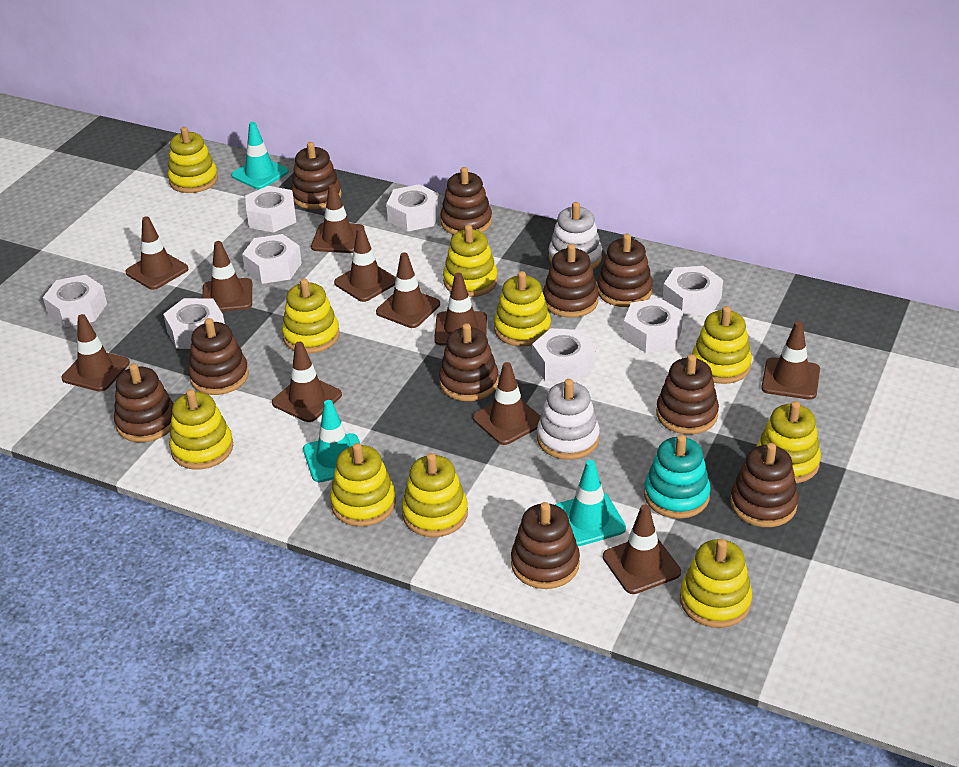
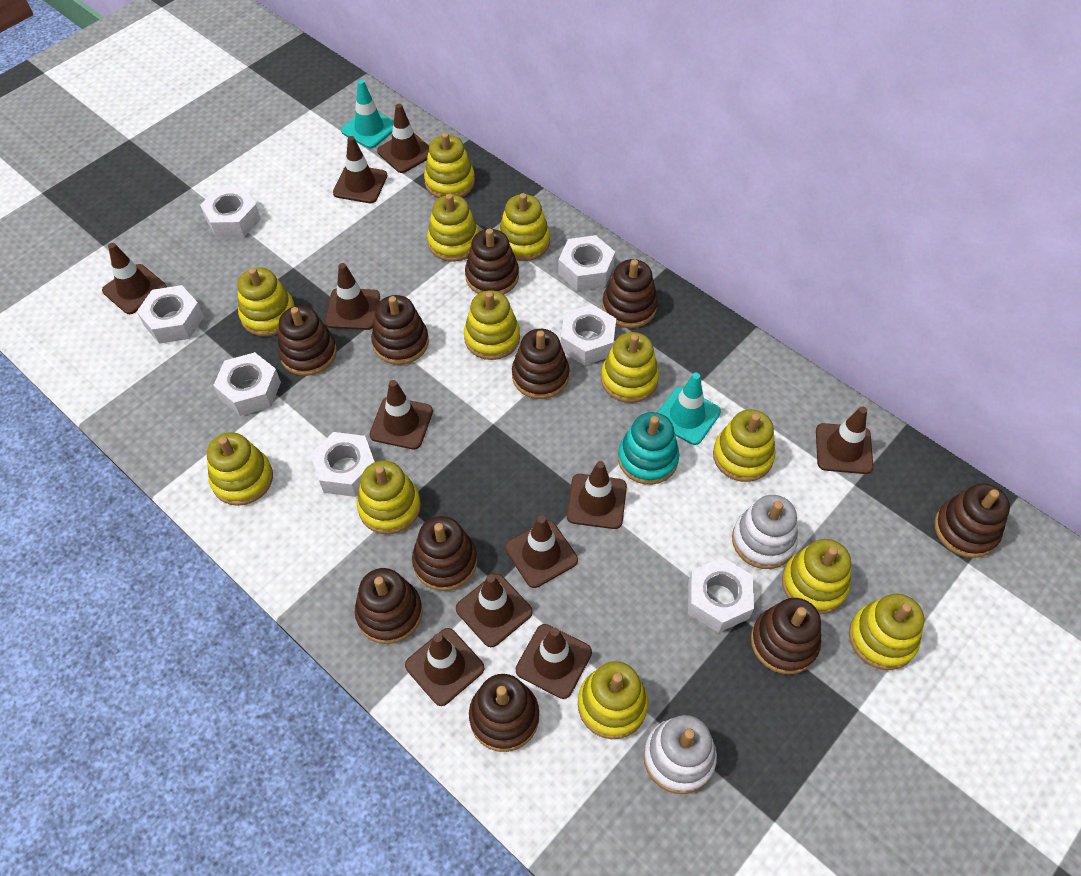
turquoise traffic cone: 3 -> 2
white nut: 8 -> 7
yellow stacking toy: 10 -> 12

